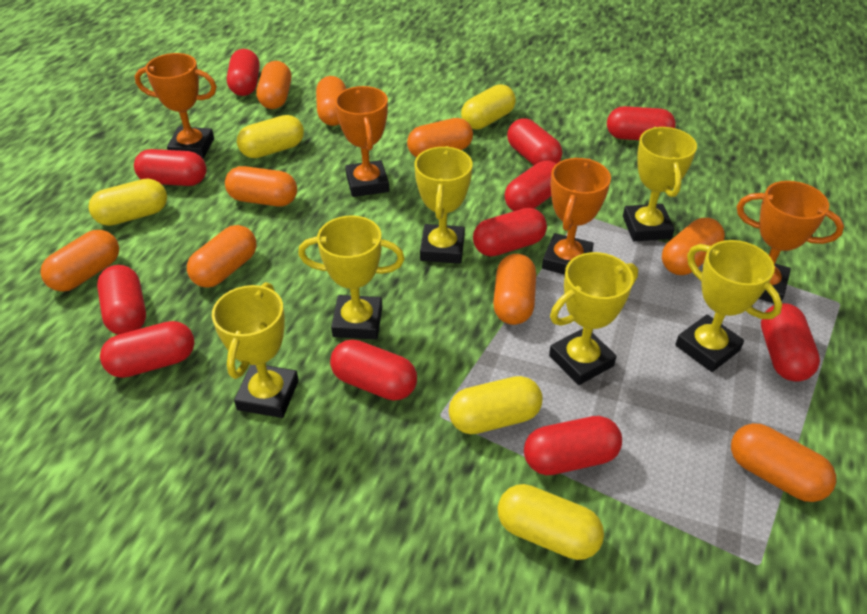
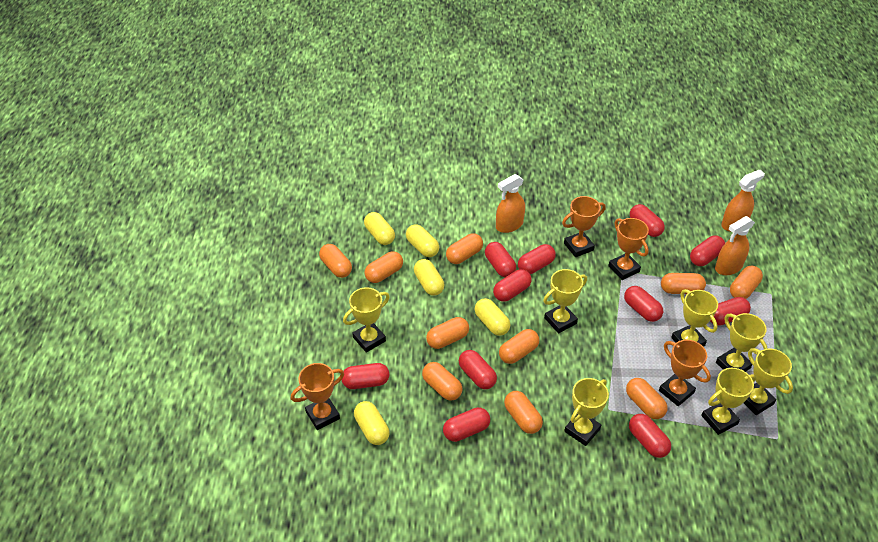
orange capsule: 9 -> 10
orange spray bottle: 0 -> 3
yellow trophy: 6 -> 7

